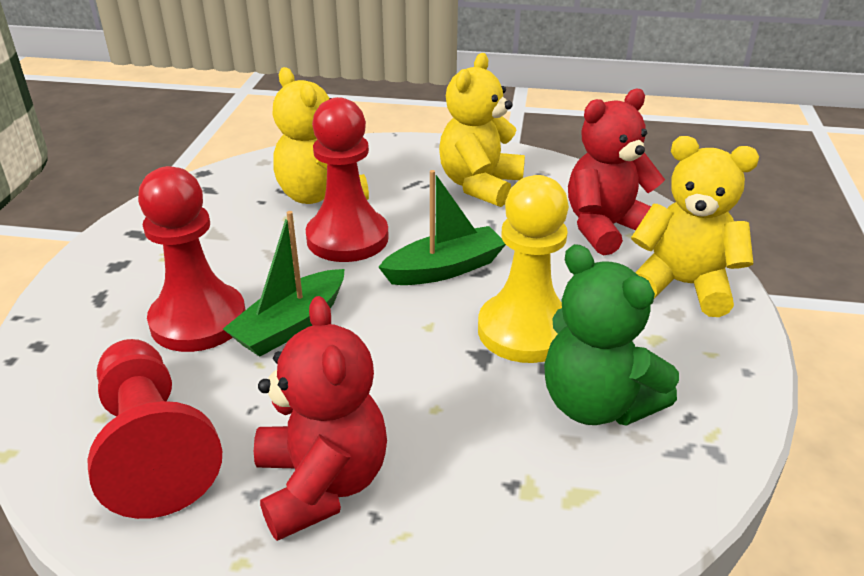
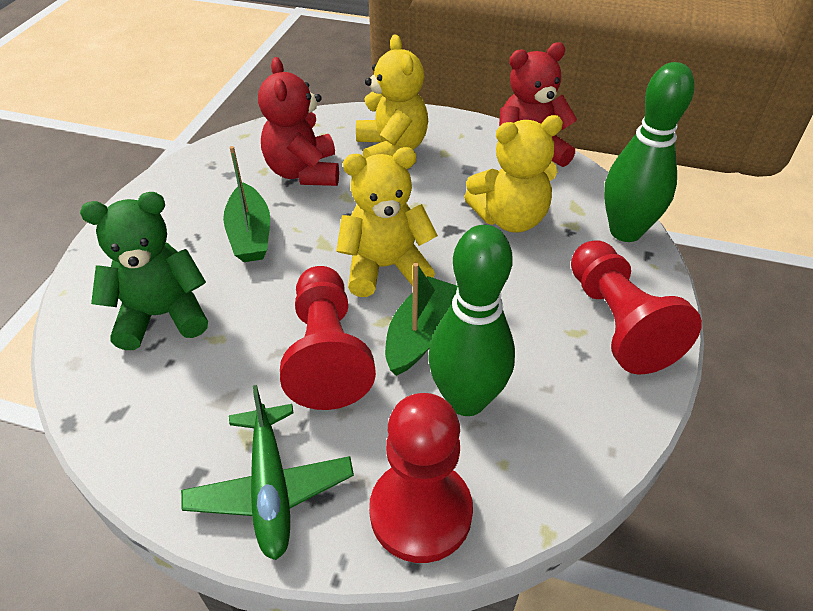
green bowling pin: 0 -> 2
green plane: 0 -> 1
yellow pawn: 1 -> 0

